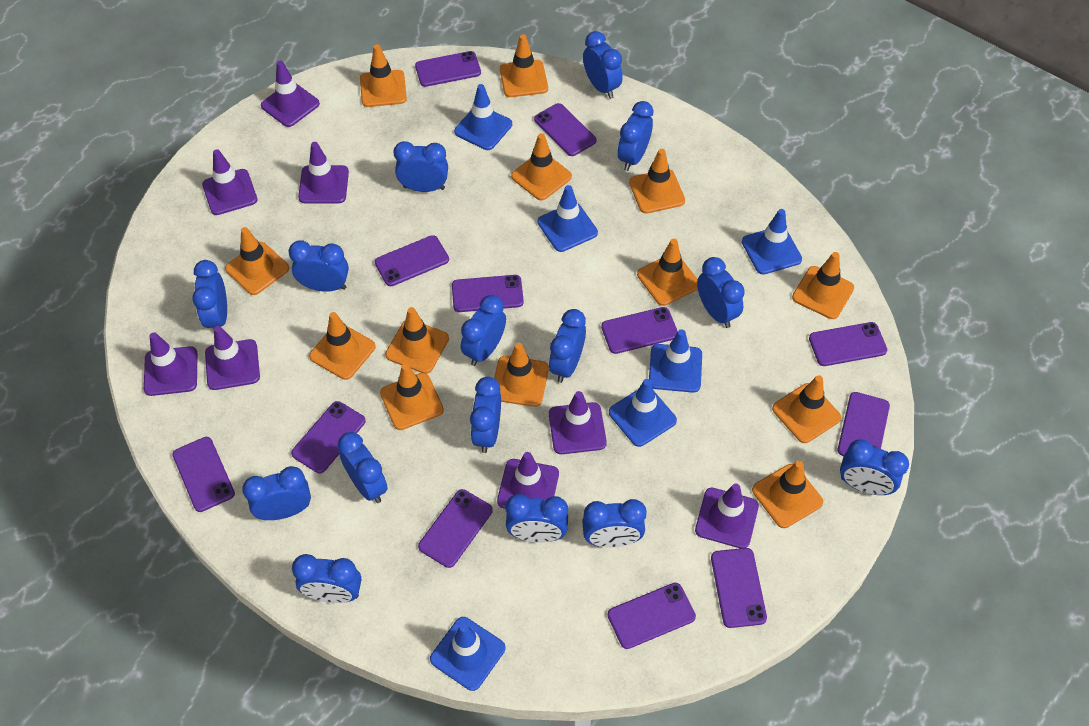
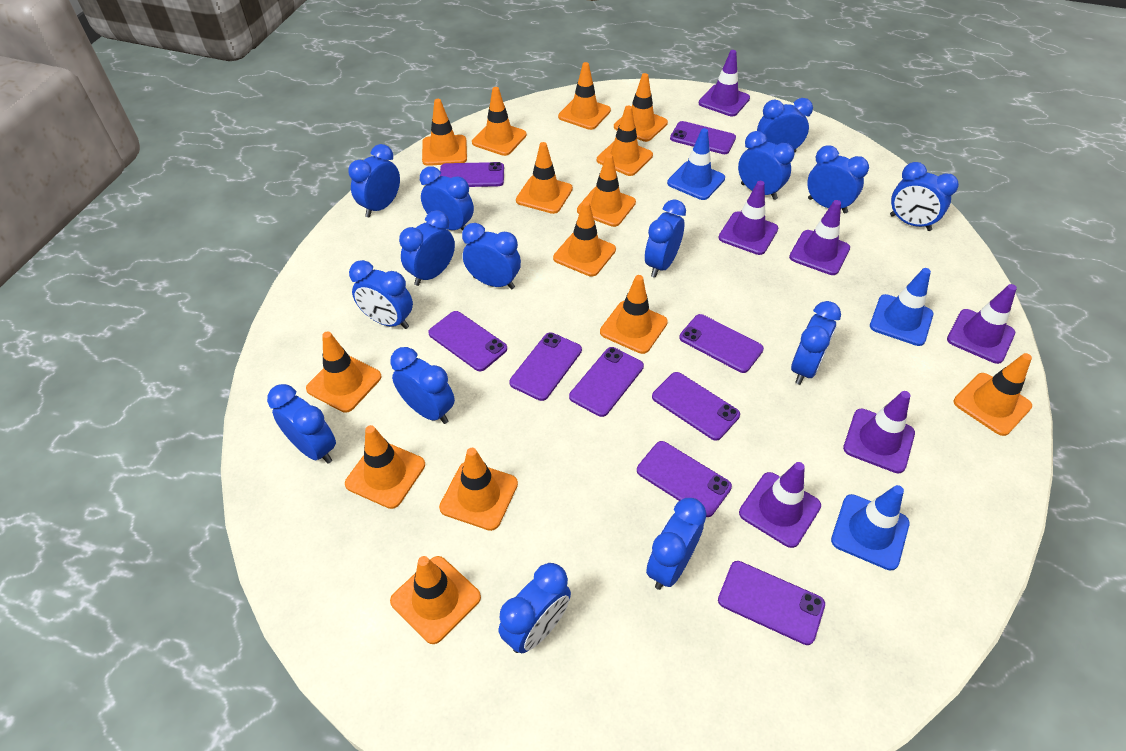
blue traffic cone: 6 -> 3
orange traffic cone: 13 -> 14
purple phone: 12 -> 9
purple traffic cone: 8 -> 6

